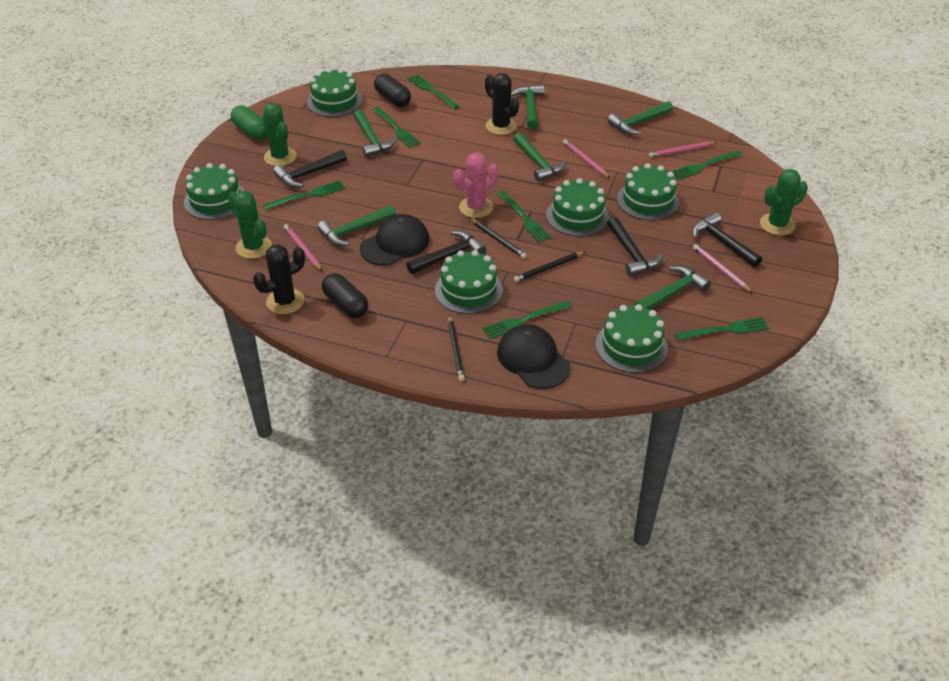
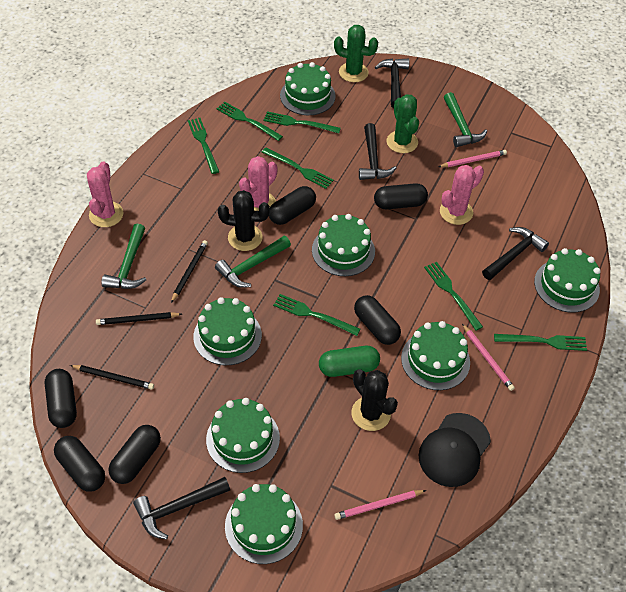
black cap: 2 -> 1
black capsule: 2 -> 6
green cactus: 3 -> 2
green cake: 6 -> 7
green hammer: 6 -> 3
pink cactus: 1 -> 3
pink pencil: 4 -> 3

